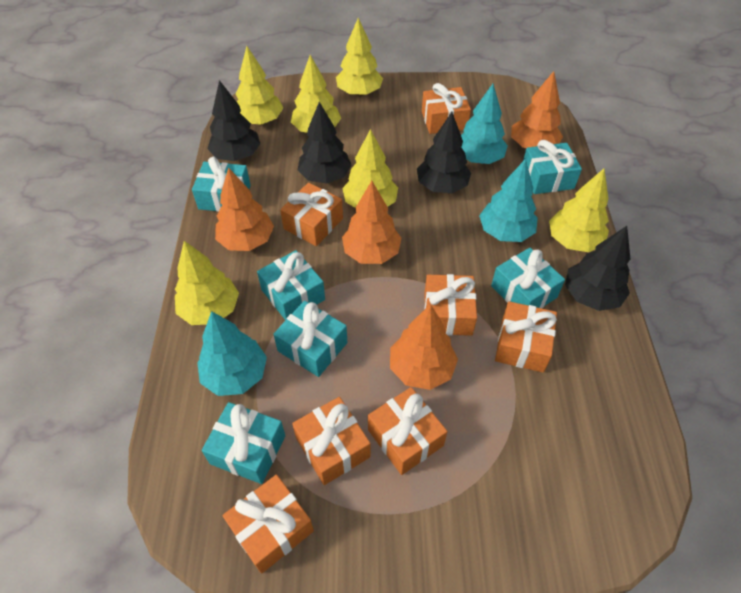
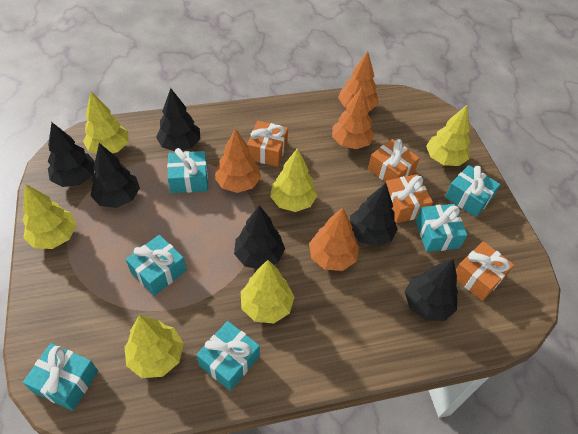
black tree: 4 -> 6
orange gift: 7 -> 4
turquoise tree: 3 -> 0

